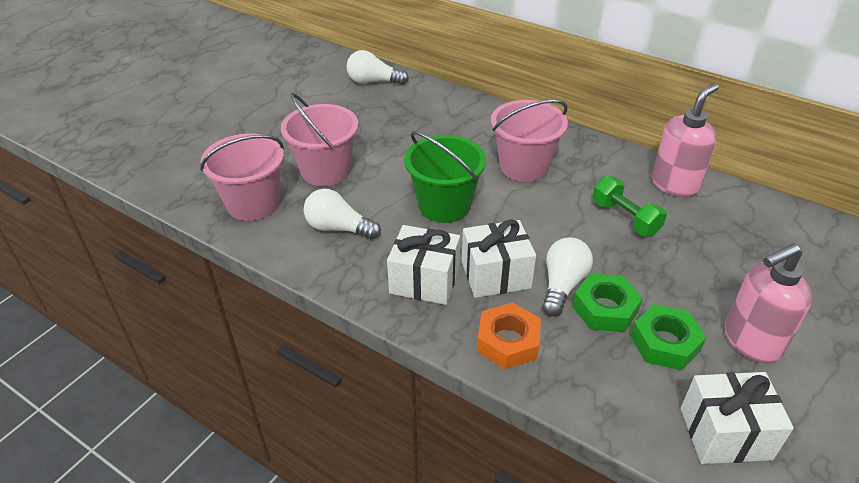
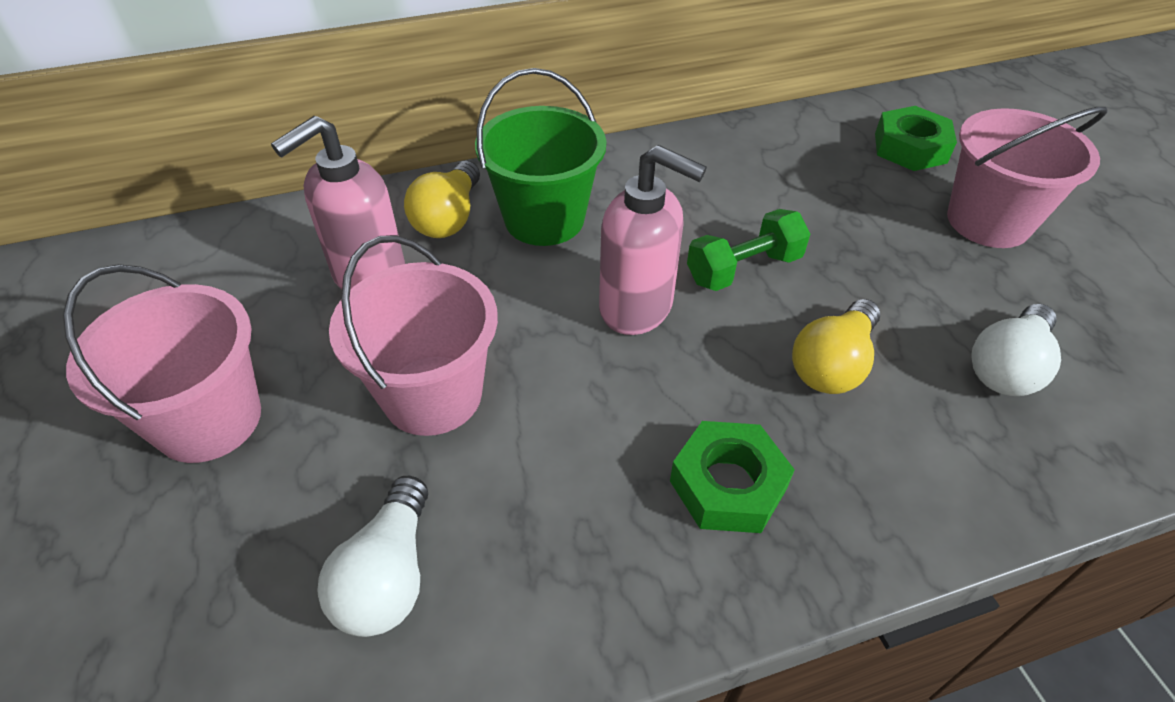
orange nut: 1 -> 0
white gift: 3 -> 0
white light bulb: 3 -> 2
yellow light bulb: 0 -> 2

